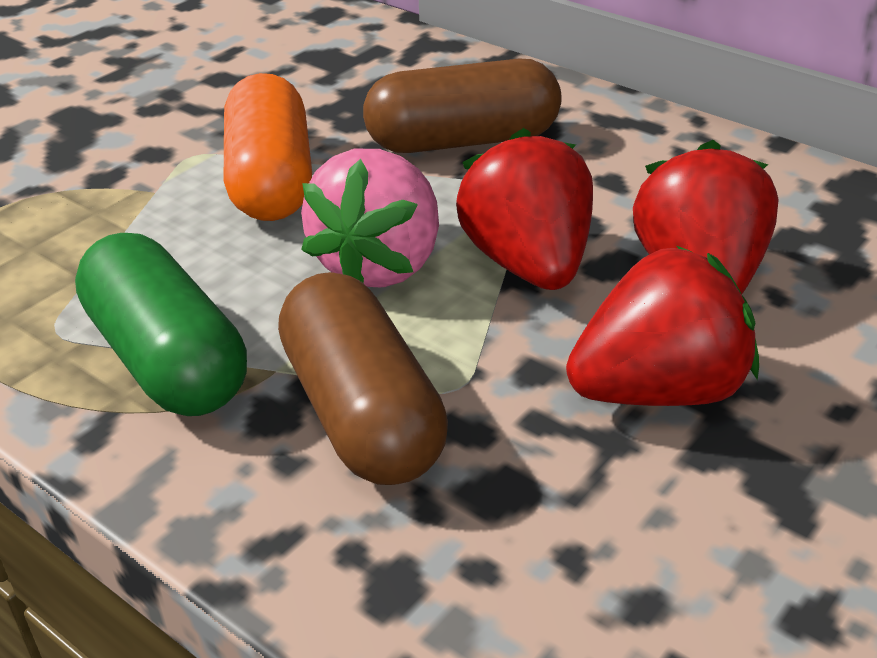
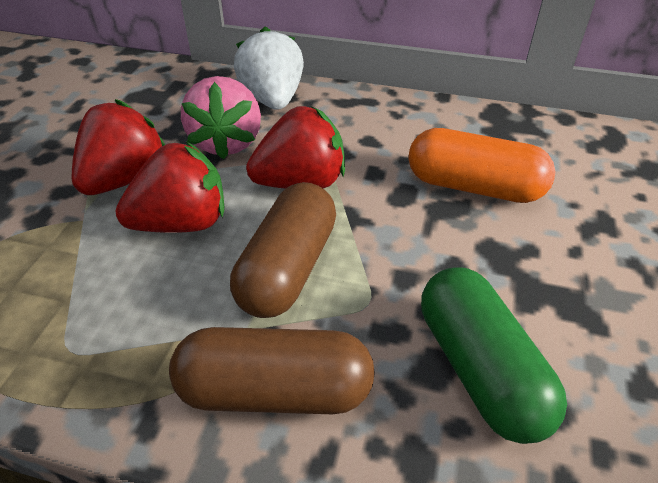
white strawberry: 0 -> 1

